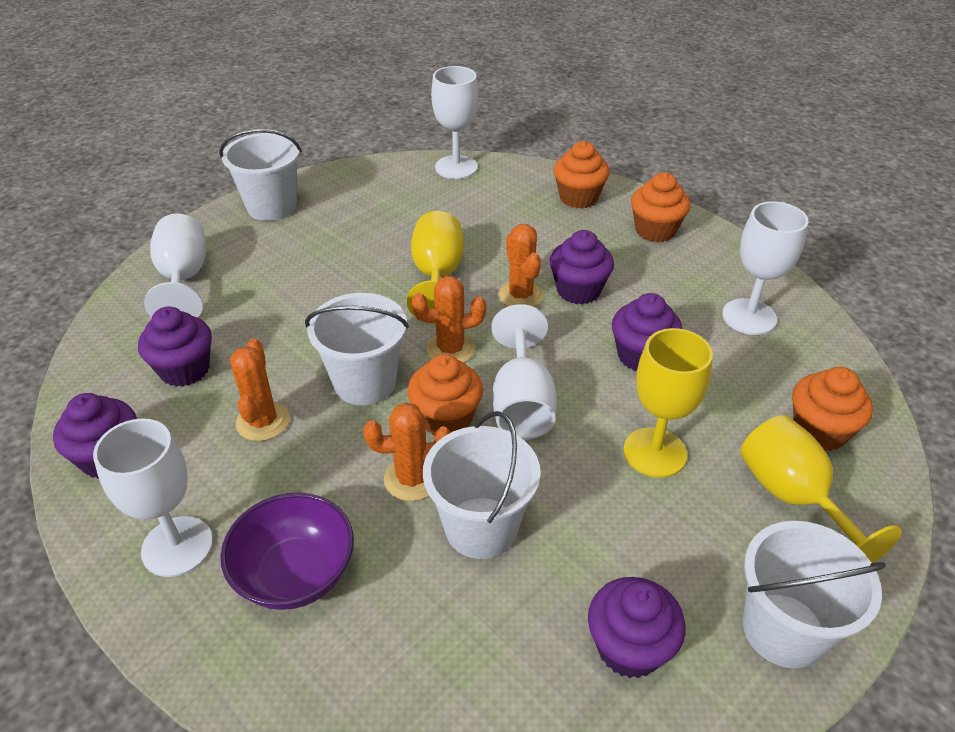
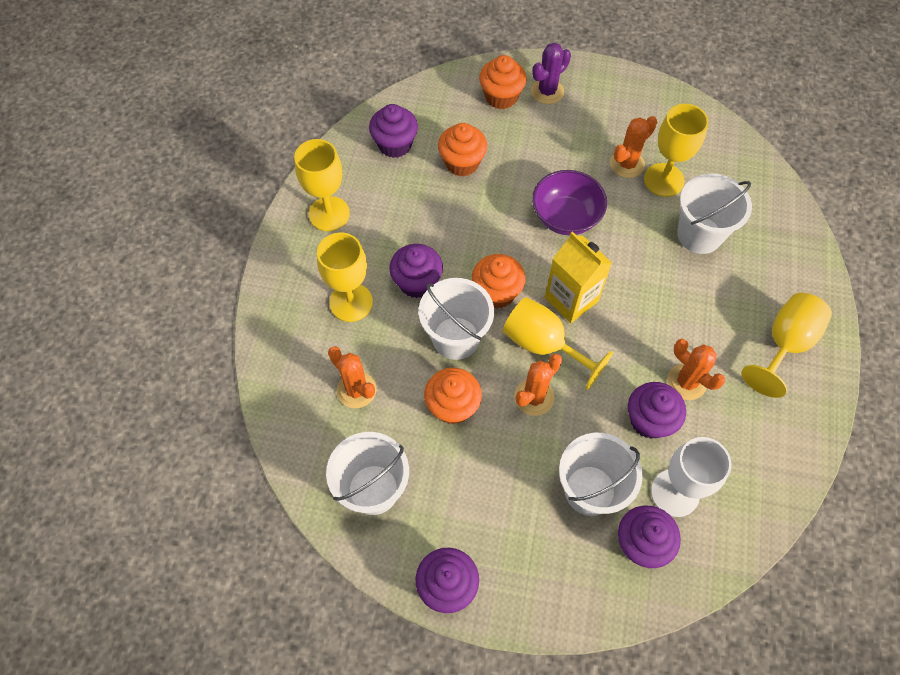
purple cactus: 0 -> 1
white goblet: 5 -> 1
yellow carton: 0 -> 1
yellow goblet: 3 -> 5

